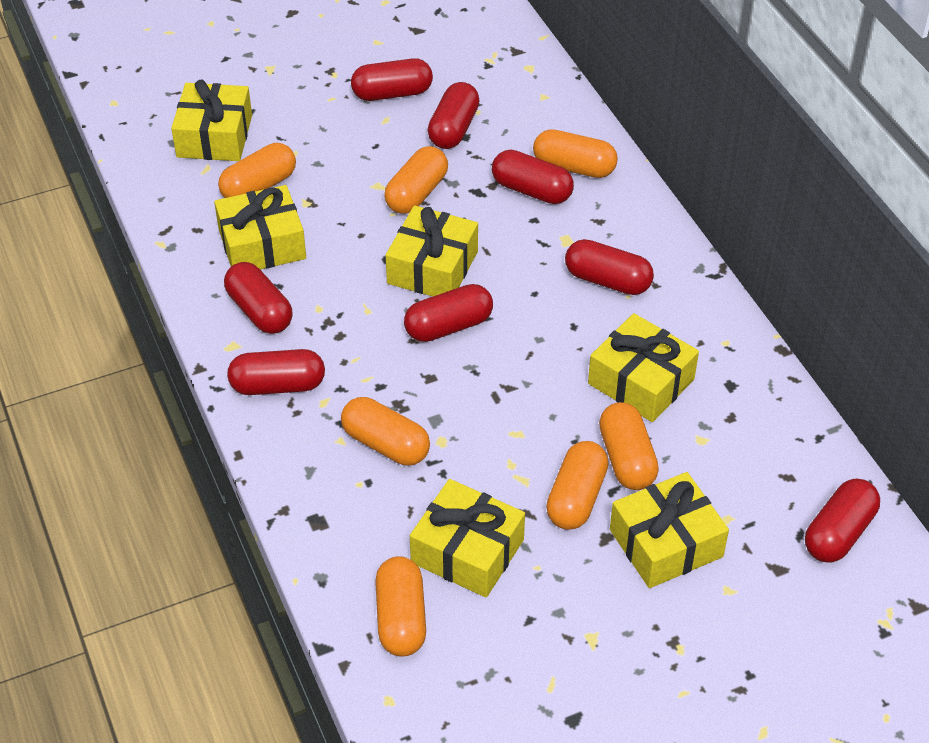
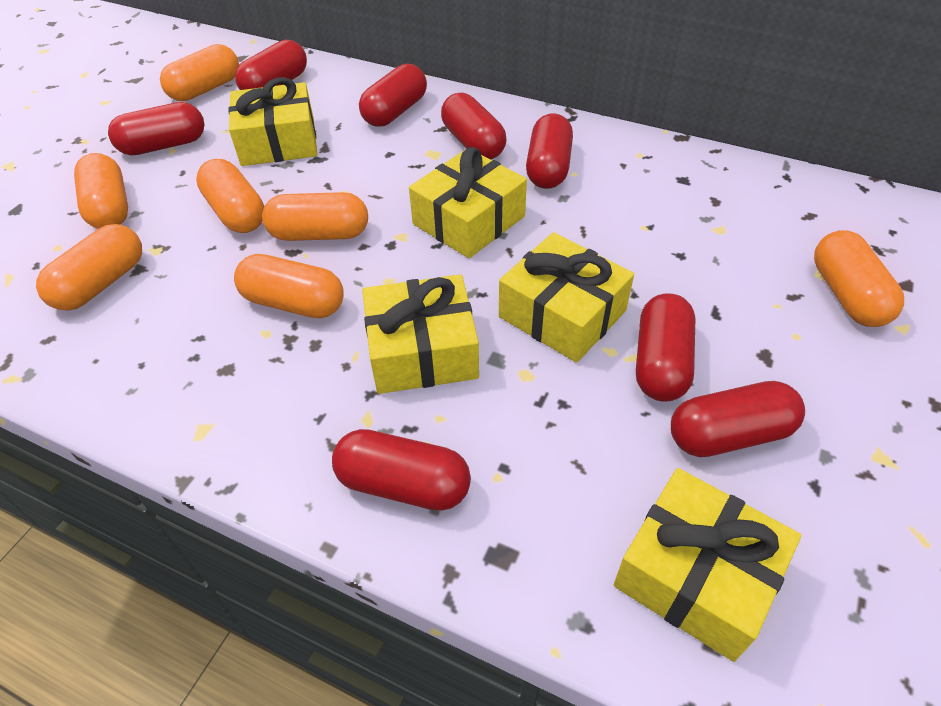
yellow gift: 6 -> 5

